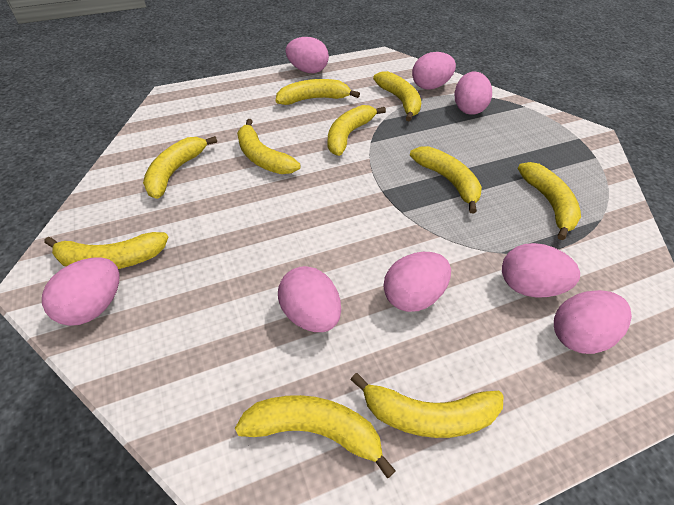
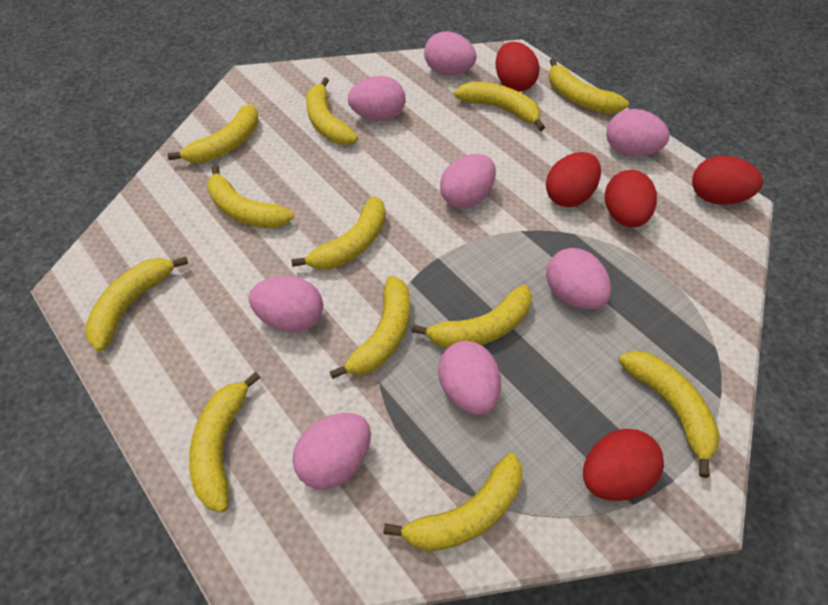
red egg: 0 -> 5
yellow banana: 10 -> 12

